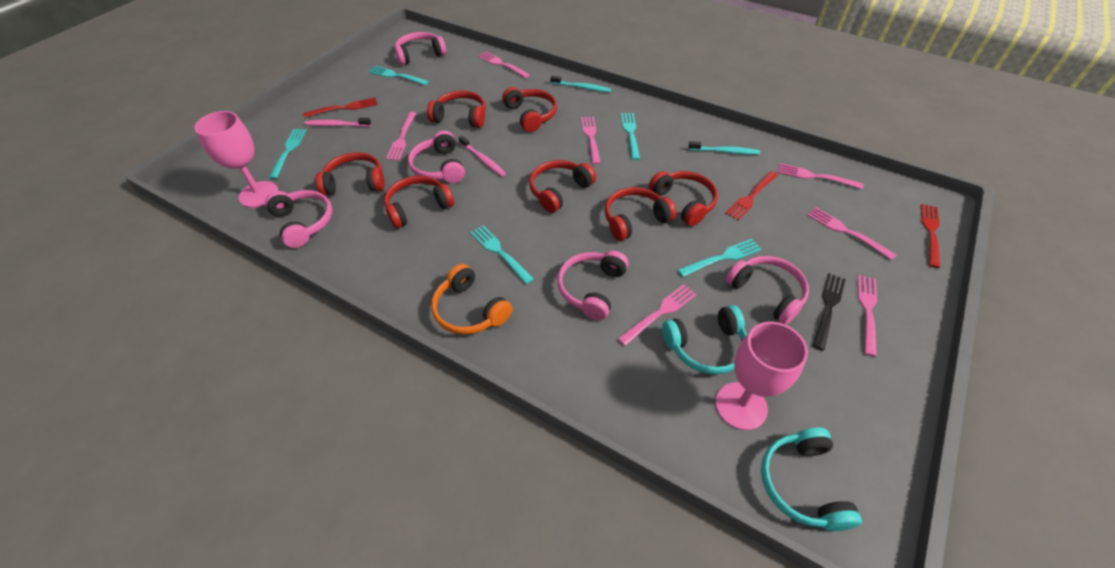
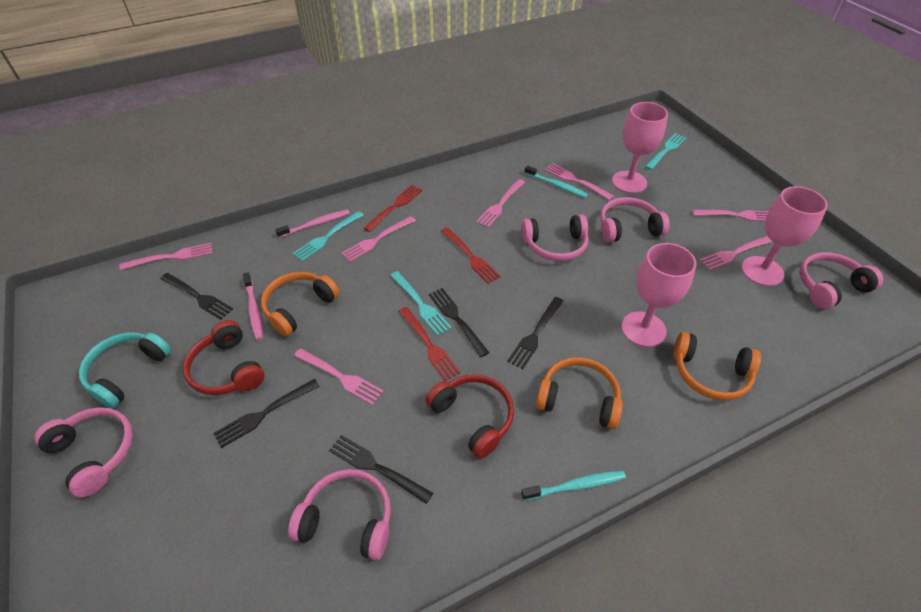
black fork: 1 -> 5
orange headphones: 1 -> 3
pink goblet: 2 -> 3
red headphones: 7 -> 2
turquoise fork: 5 -> 3
turquoise headphones: 2 -> 1

